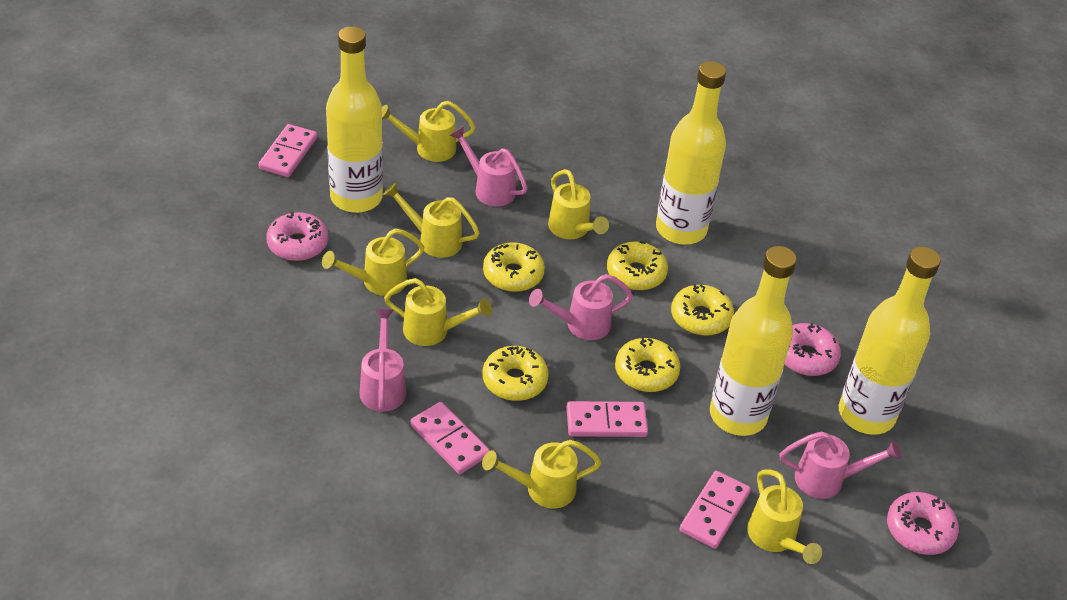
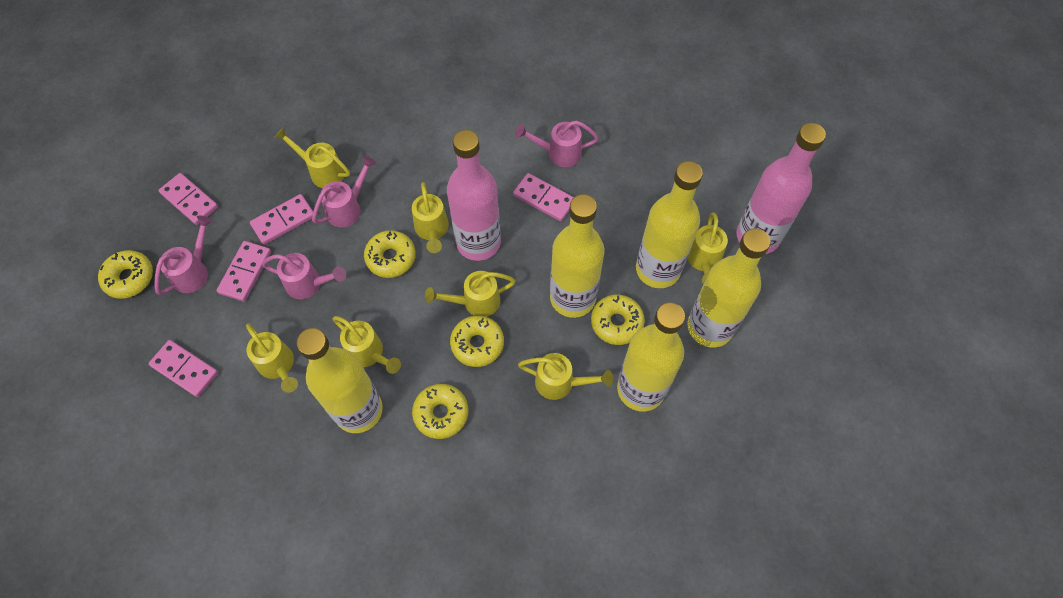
pink bottle: 0 -> 2
pink domino: 4 -> 5
pink donut: 3 -> 0
yellow bottle: 4 -> 5

